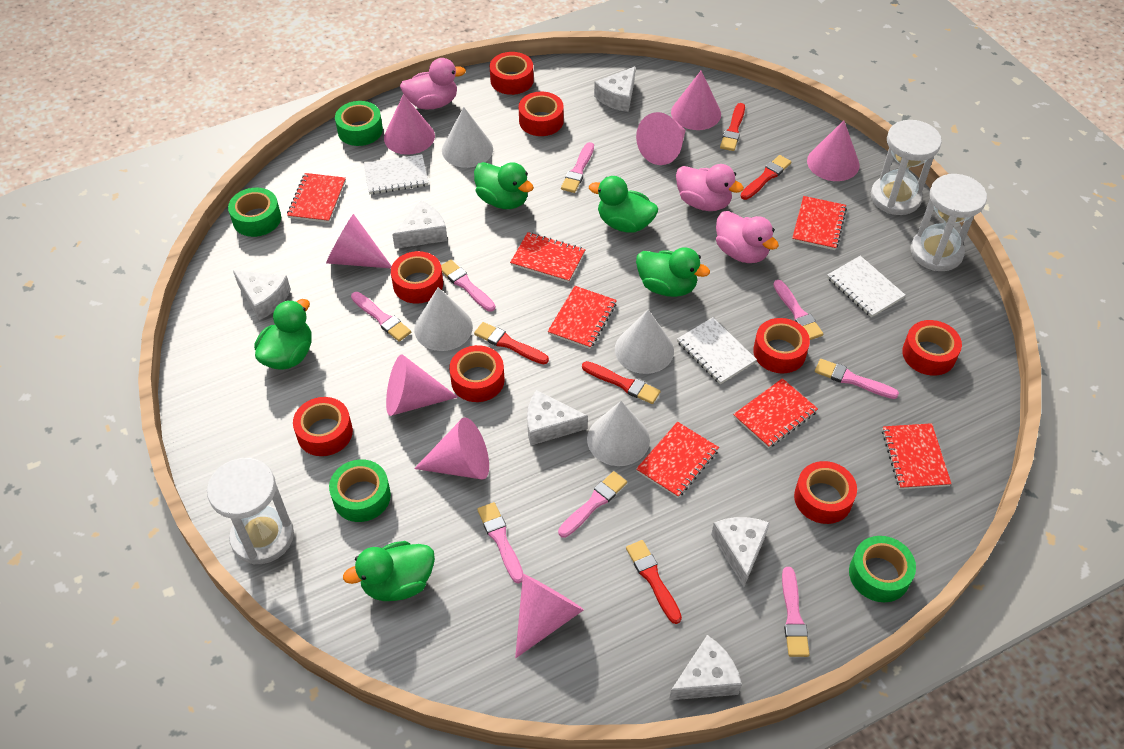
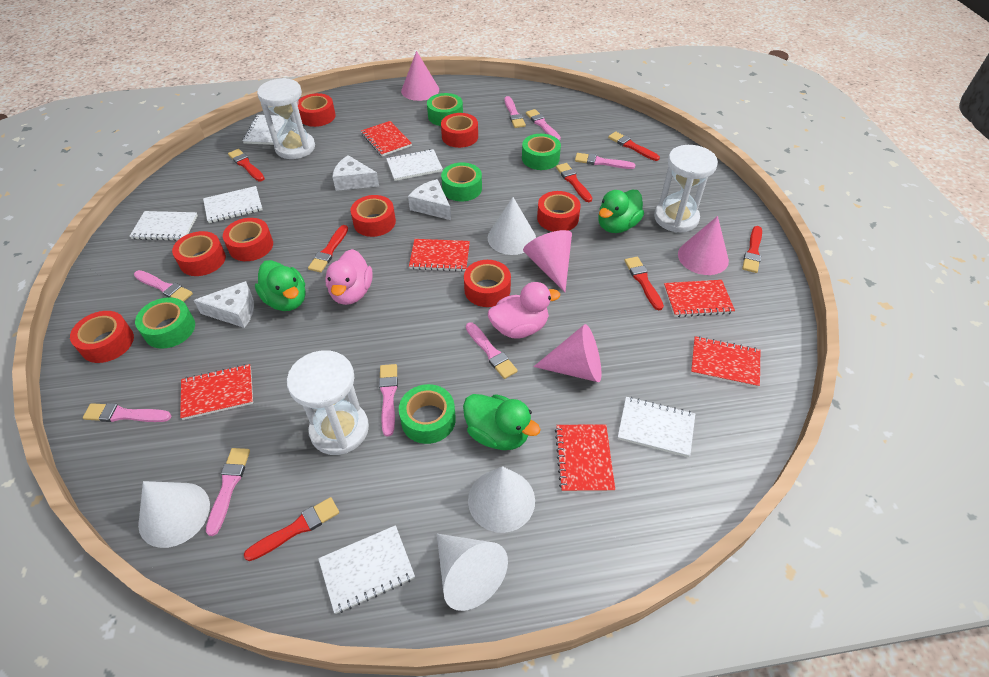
green duck: 5 -> 3
green tape: 4 -> 5
pink cone: 8 -> 4
pink duck: 3 -> 2
red brush: 5 -> 7
red notebook: 7 -> 6
white cheese: 6 -> 3
white notebook: 3 -> 6

